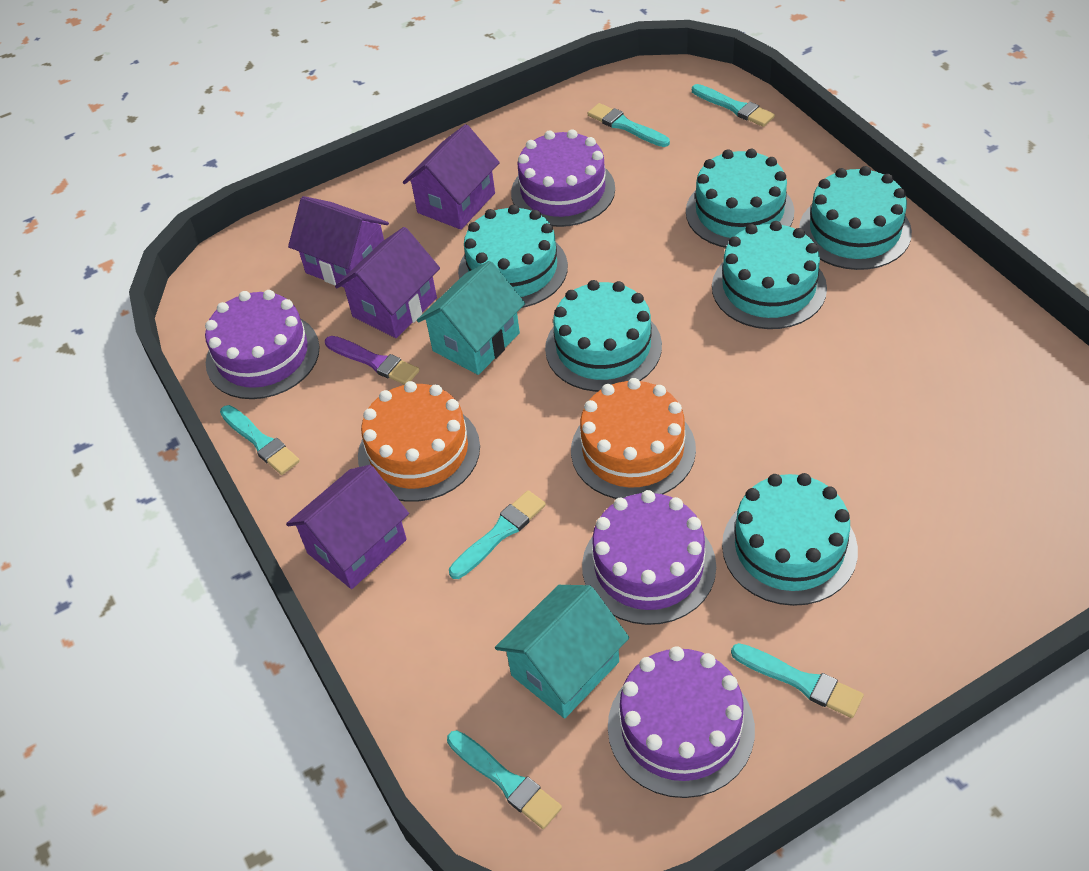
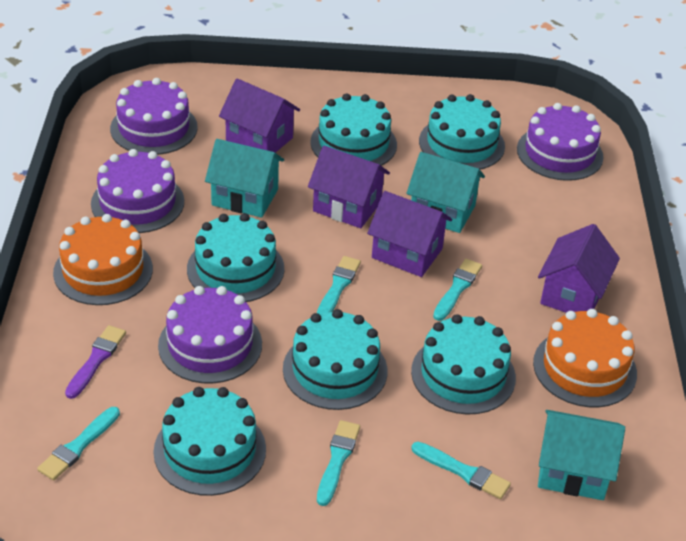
turquoise brush: 6 -> 5
turquoise house: 2 -> 3

